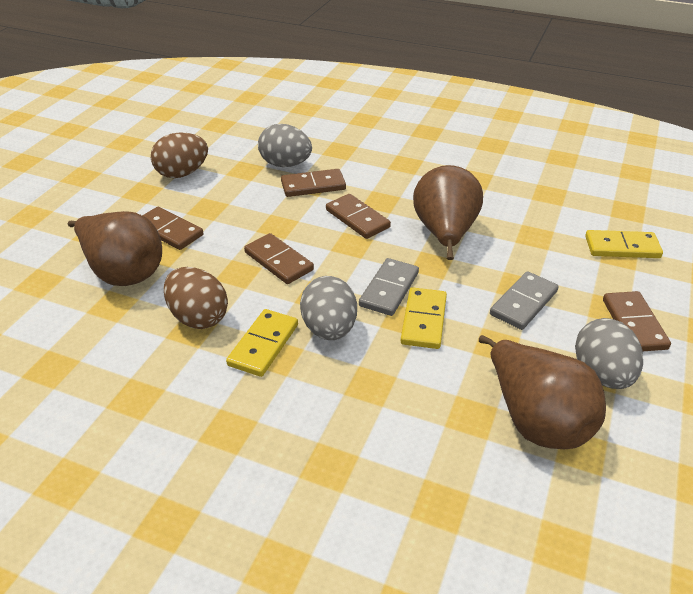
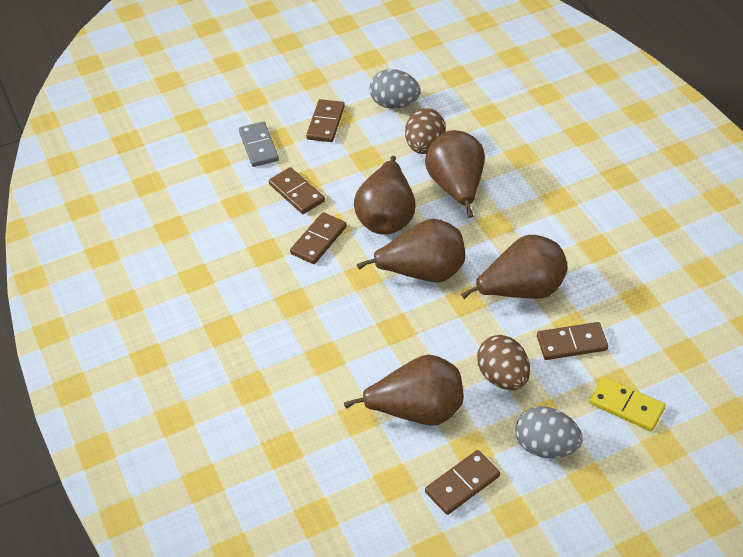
brown pear: 3 -> 5
grey domino: 2 -> 1
grey egg: 3 -> 2
yellow domino: 3 -> 1

